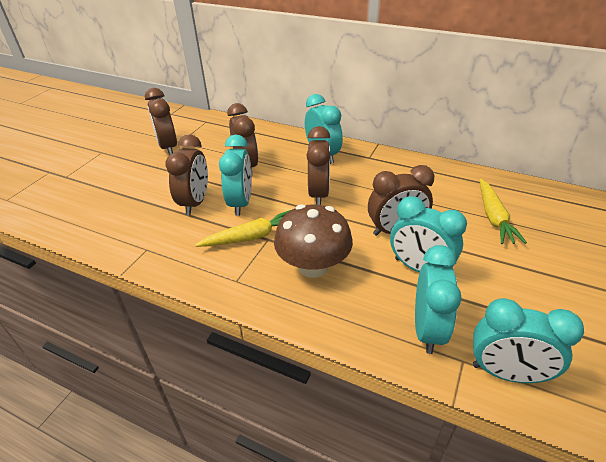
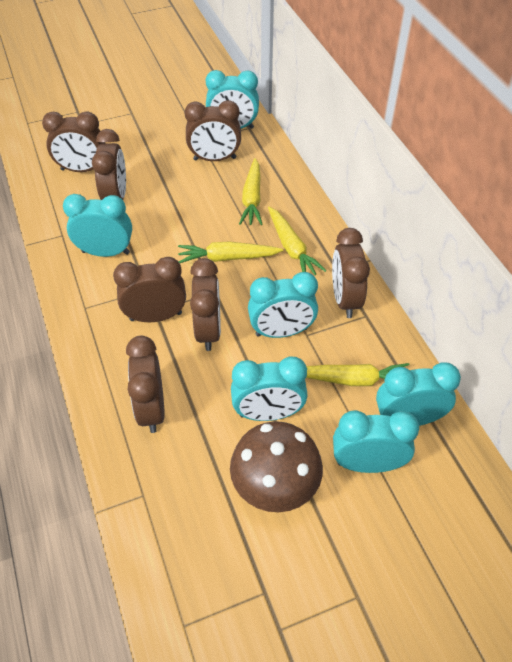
brown clock: 5 -> 7
turquoise clock: 5 -> 6
yellow carrot: 2 -> 4

